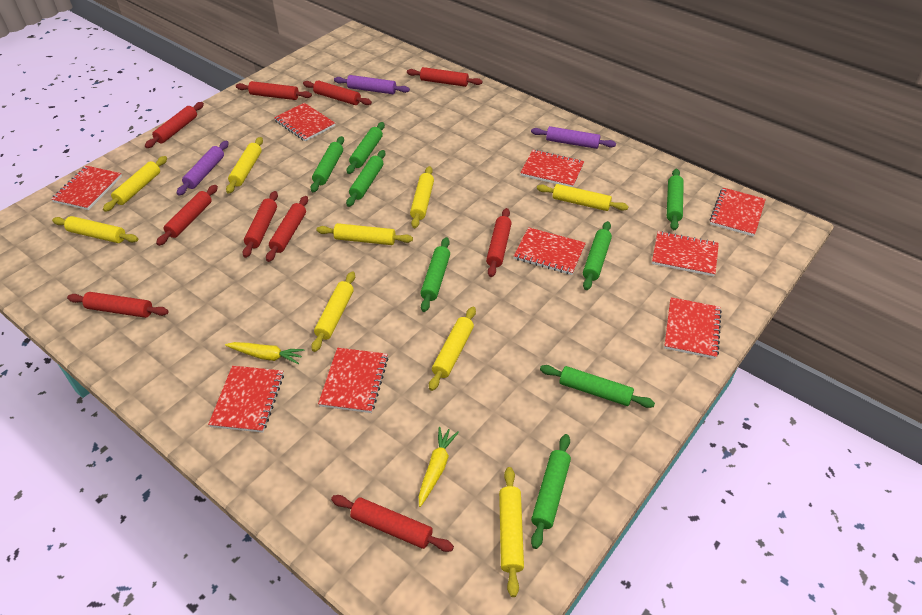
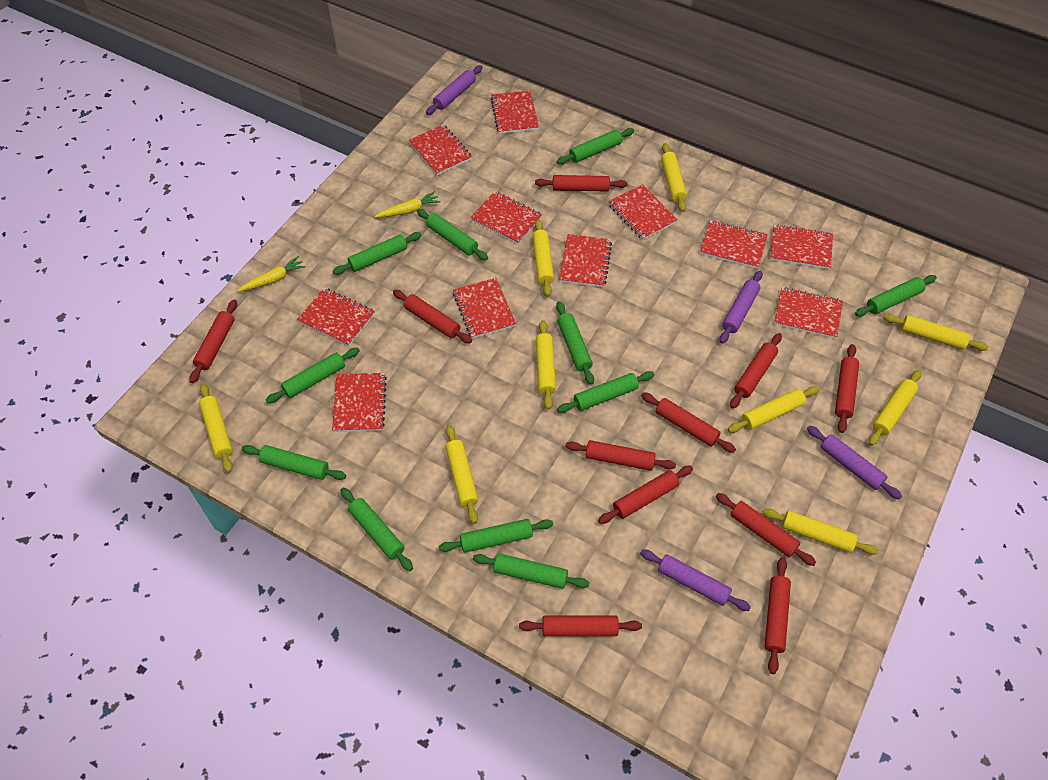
green rolling pin: 8 -> 11
purple rolling pin: 3 -> 4
red notebook: 9 -> 11
red rolling pin: 10 -> 11

